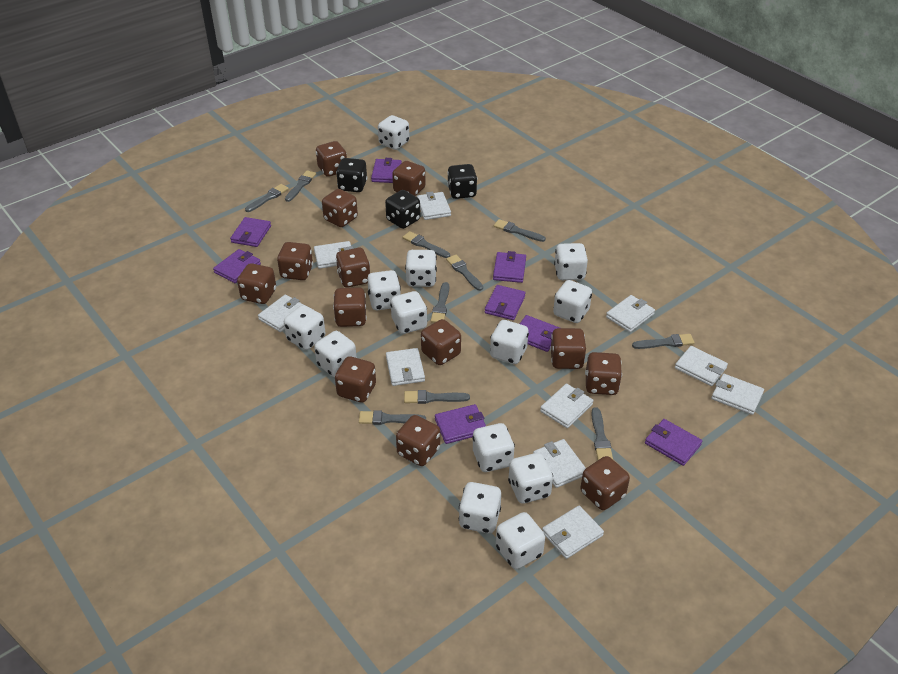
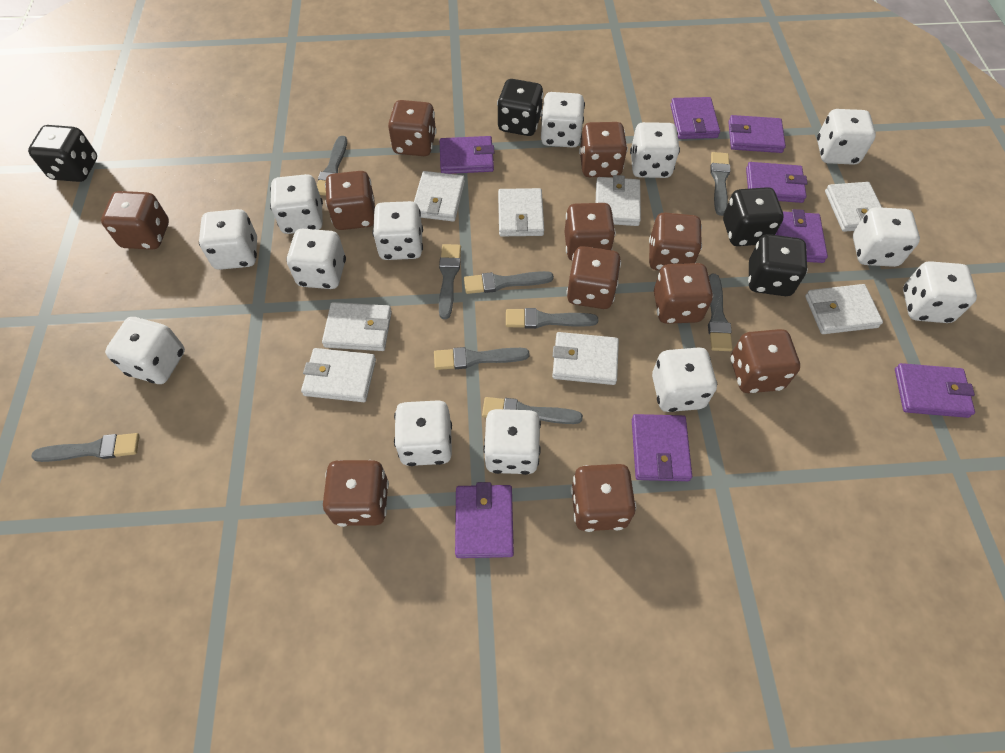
black dice: 3 -> 4
brown dice: 13 -> 11
grey brush: 10 -> 9
white wallet: 10 -> 8

